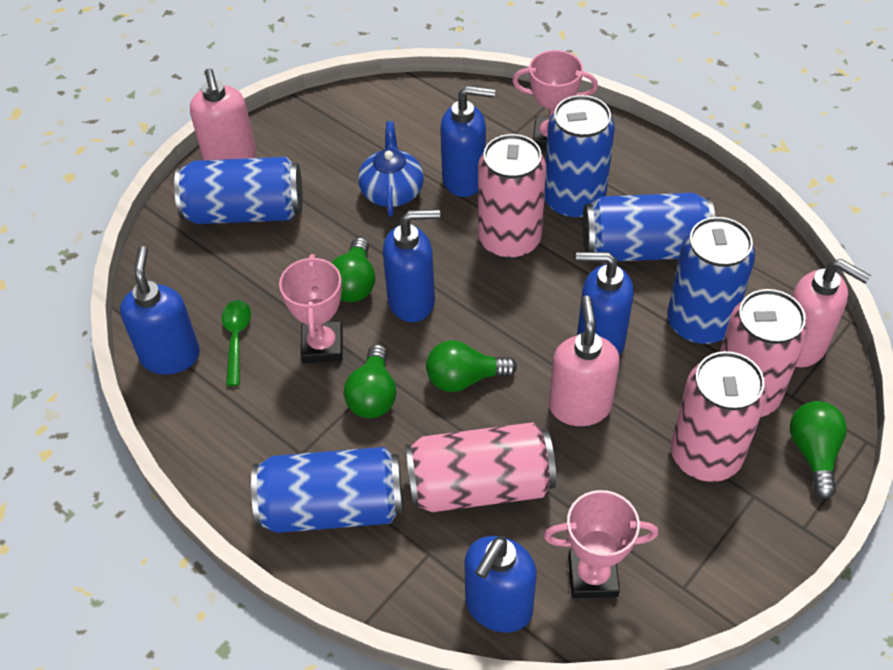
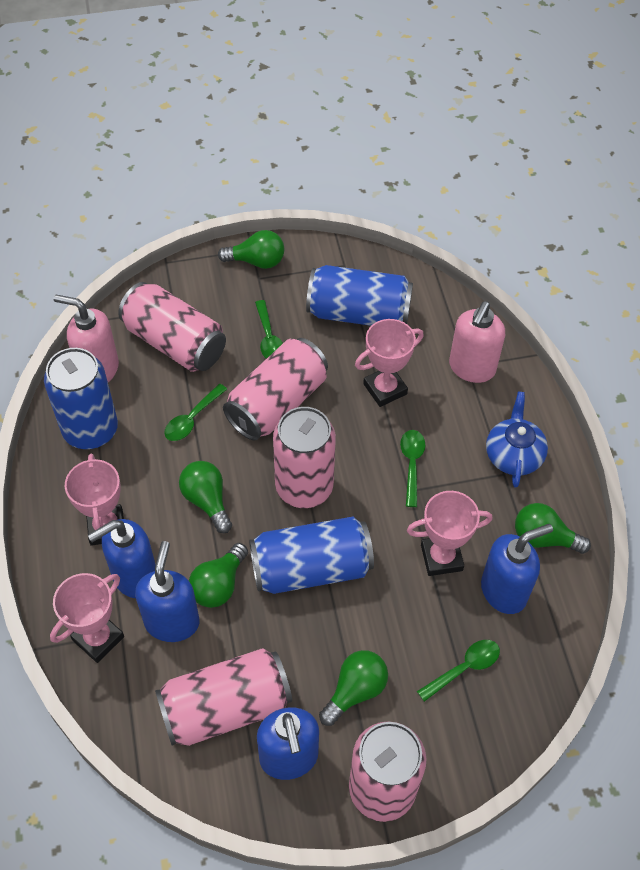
blue can: 5 -> 3
blue soap dispenser: 5 -> 4
green light bulb: 4 -> 5
green spoon: 1 -> 4
pink can: 4 -> 5
pink soap dispenser: 3 -> 2
pink trophy: 3 -> 4

